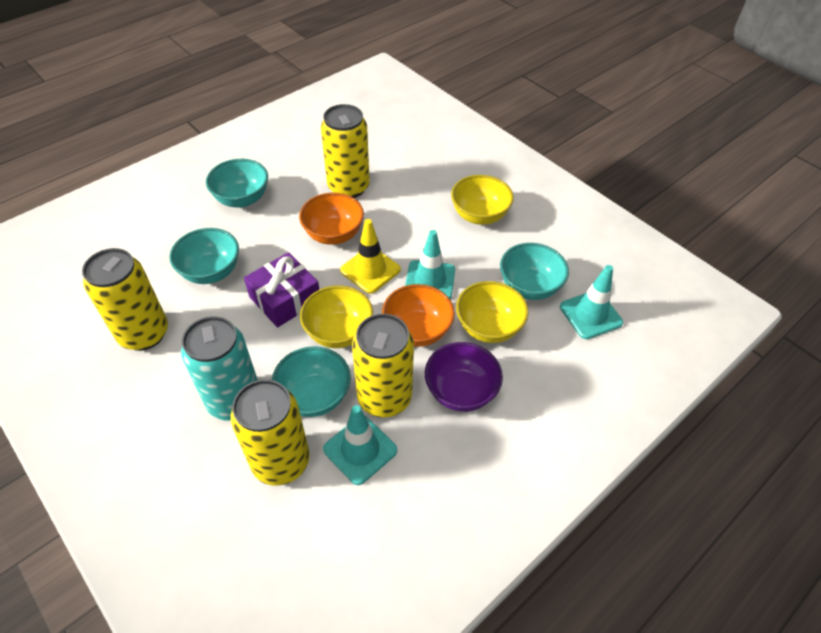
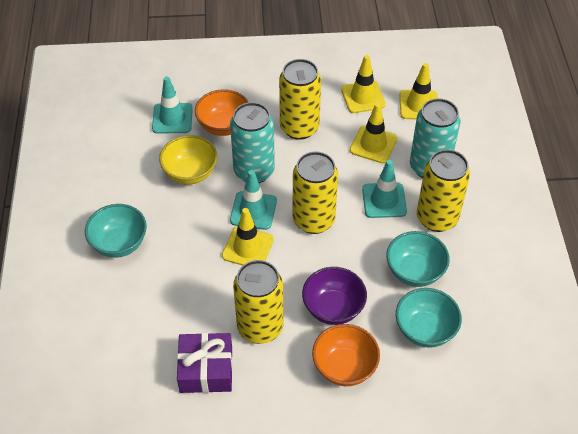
turquoise bowl: 4 -> 3
turquoise can: 1 -> 2
yellow bowl: 3 -> 1
yellow traffic cone: 1 -> 4

